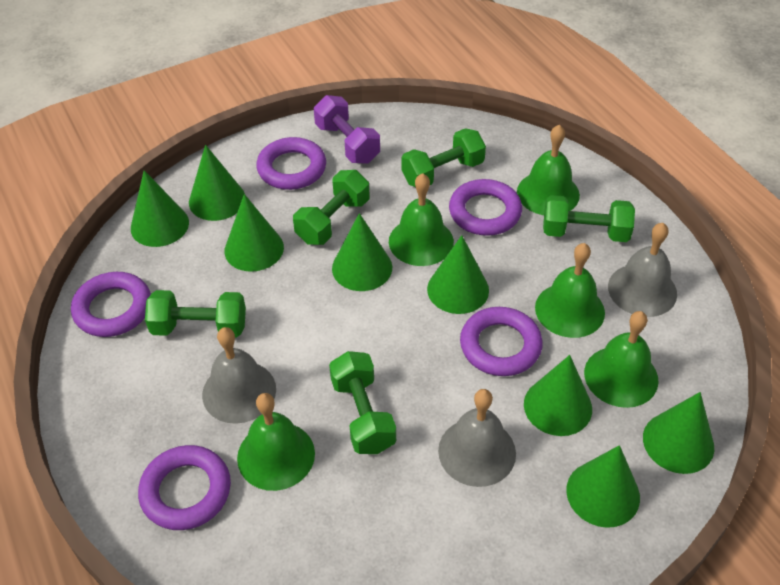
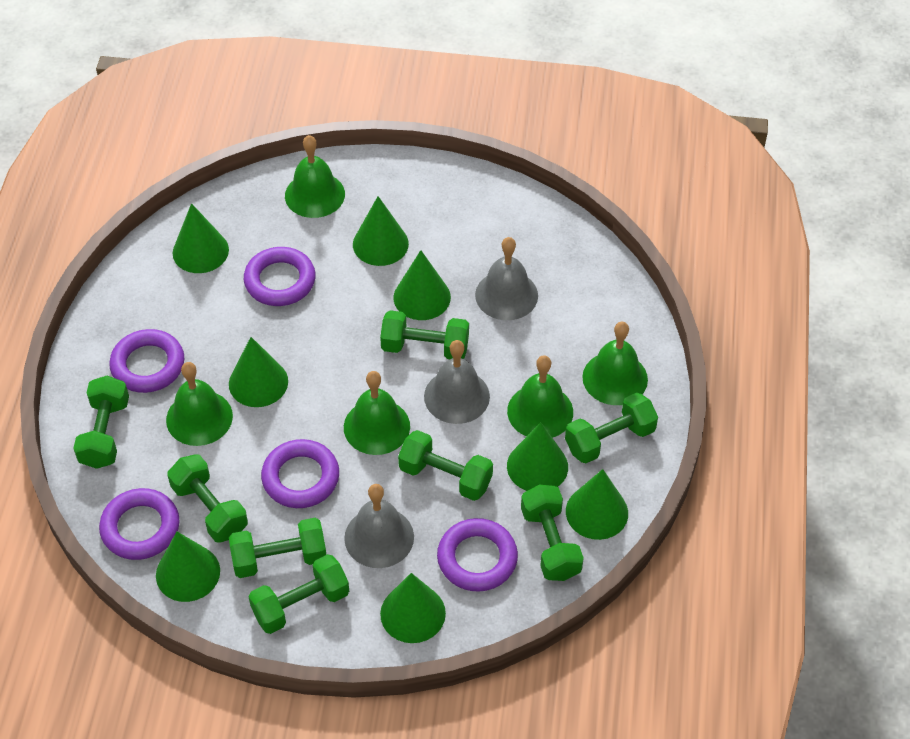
green dumbbell: 5 -> 8
purple dumbbell: 1 -> 0

